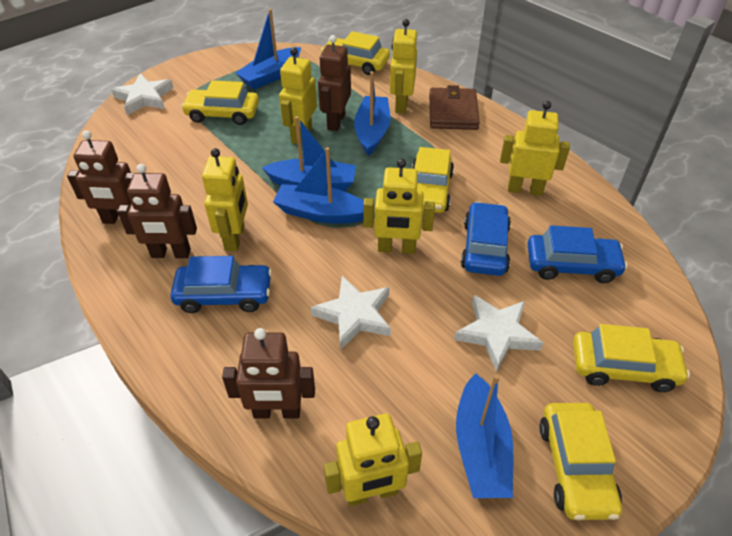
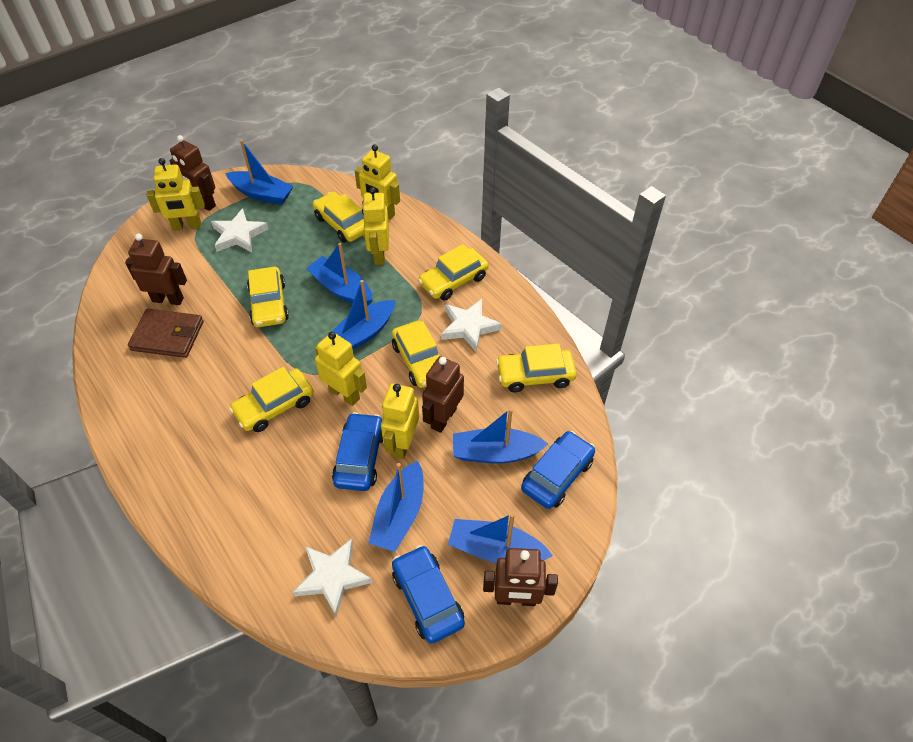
blue boat: 5 -> 6
yellow car: 5 -> 6
yellow robot: 6 -> 5

